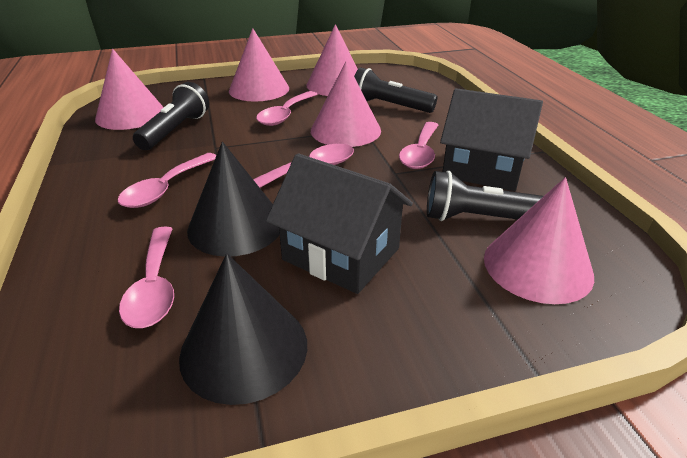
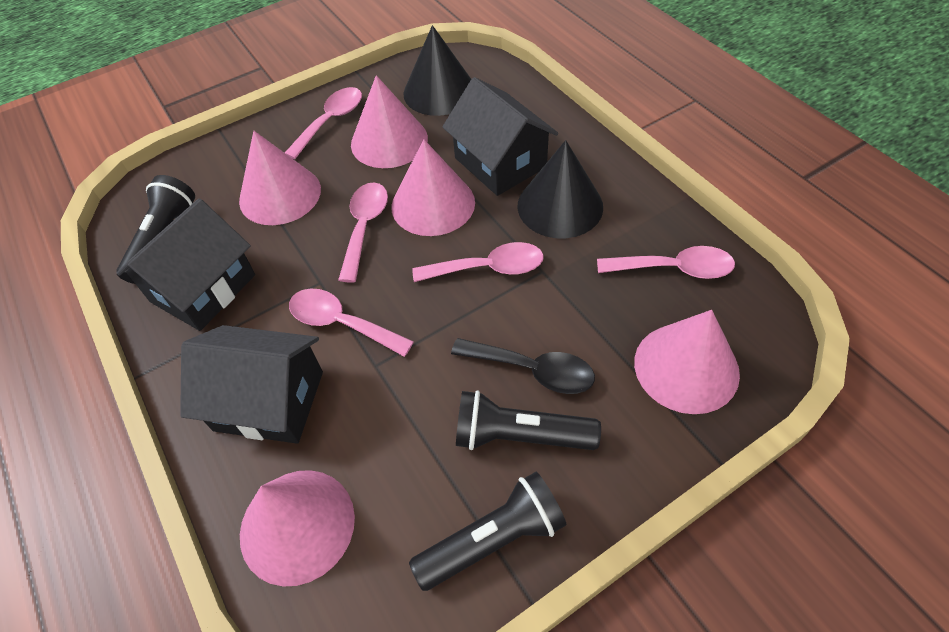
black house: 2 -> 3
black spoon: 0 -> 1

